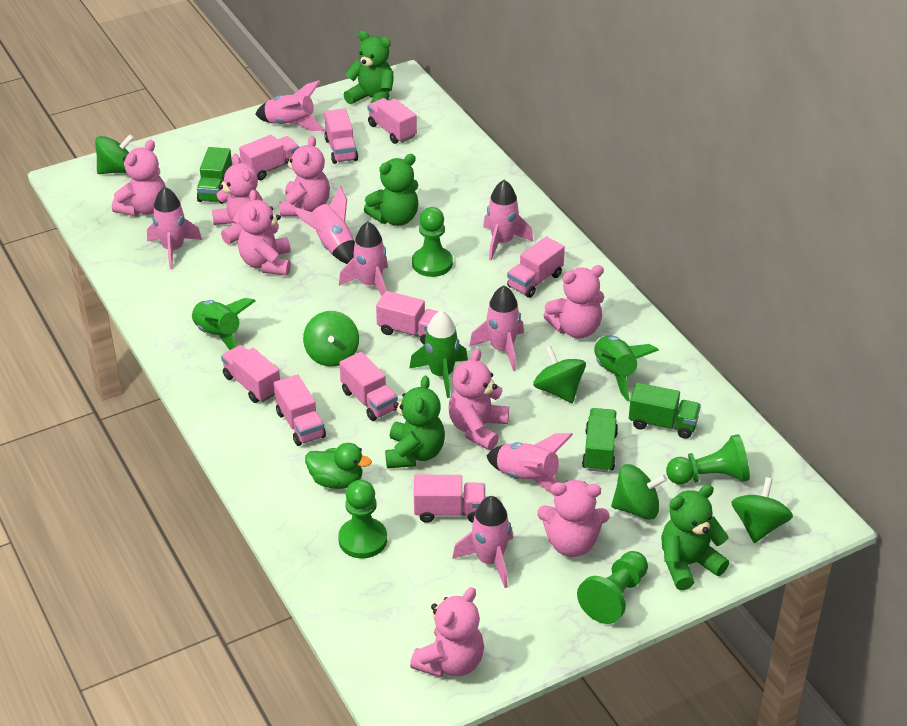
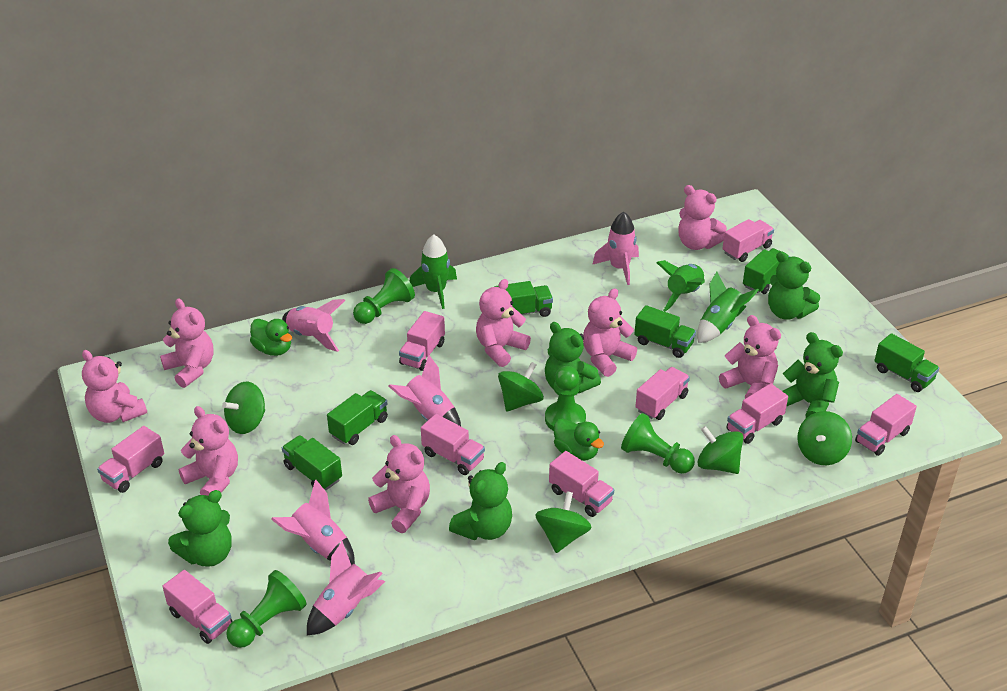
green duck: 1 -> 2
green teddy bear: 4 -> 5
green truck: 3 -> 6
pink rocket: 8 -> 5

